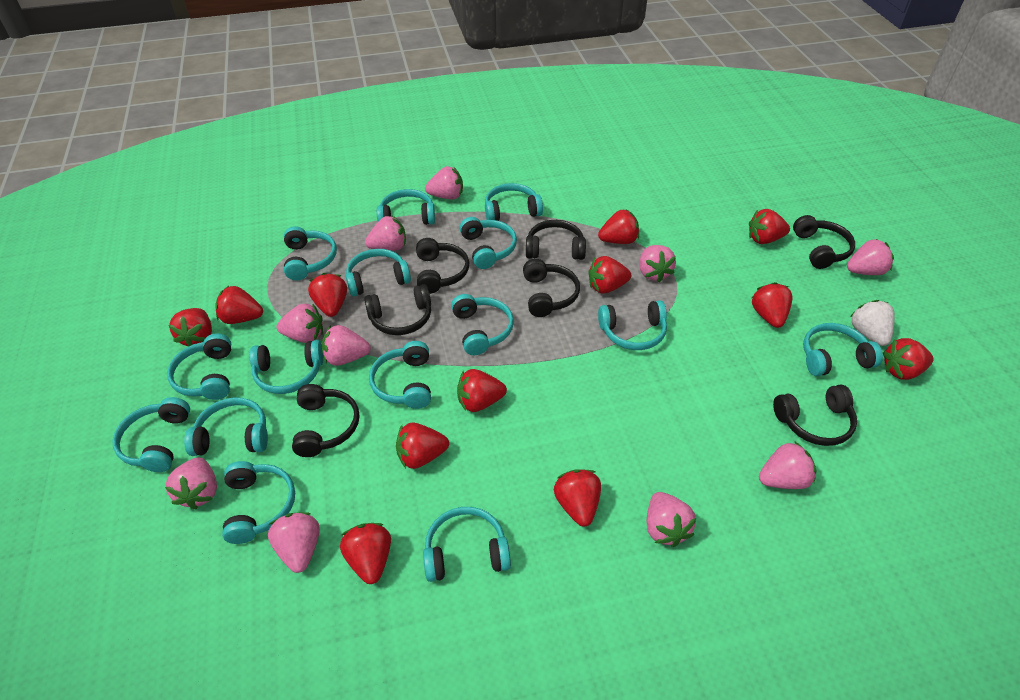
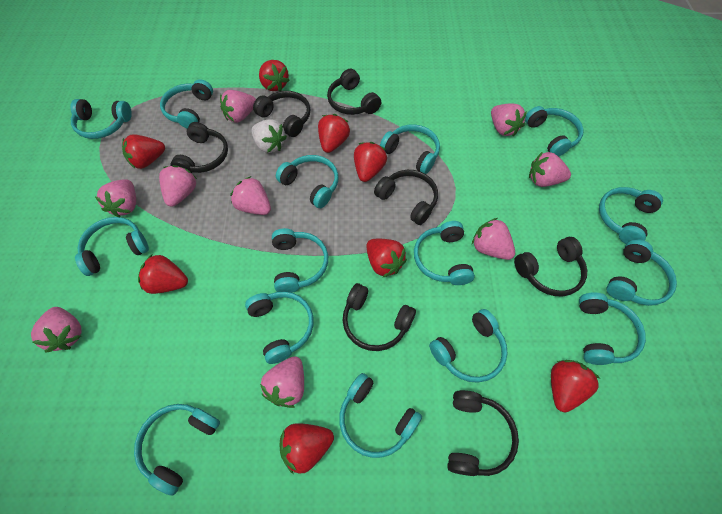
pink strawberry: 10 -> 9
red strawberry: 12 -> 8

